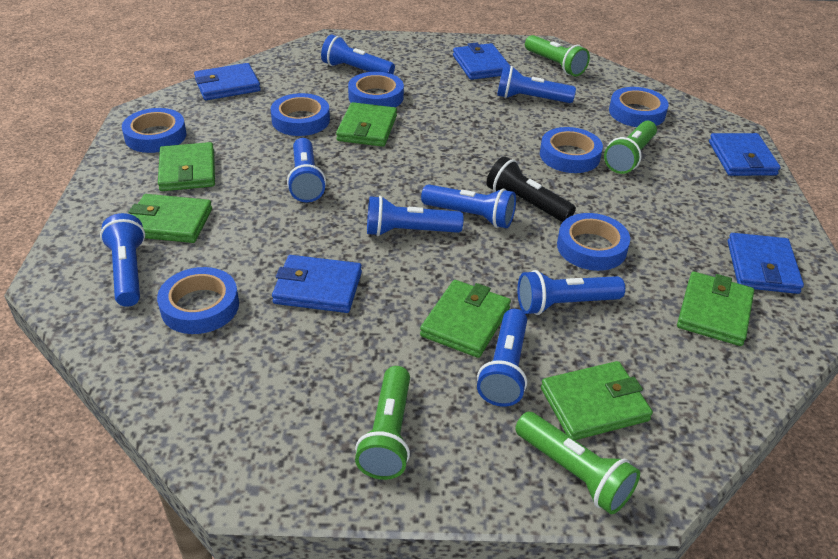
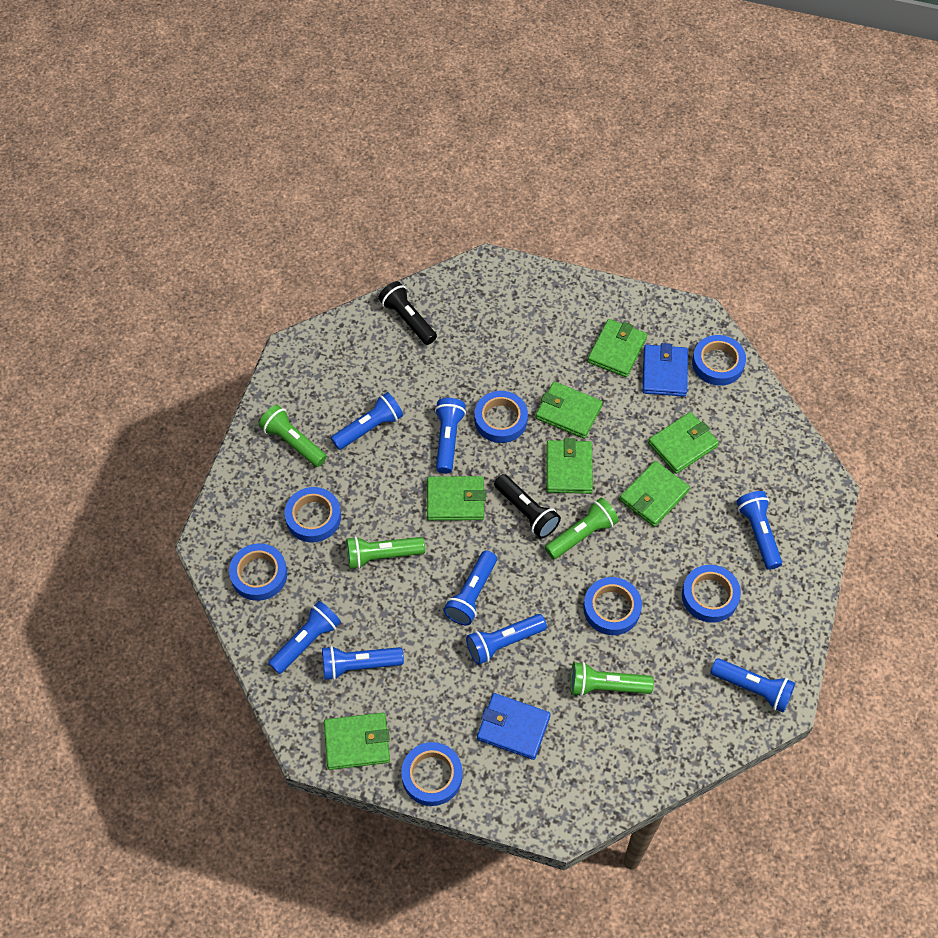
black flashlight: 1 -> 2
blue wallet: 5 -> 2
green wallet: 6 -> 7

